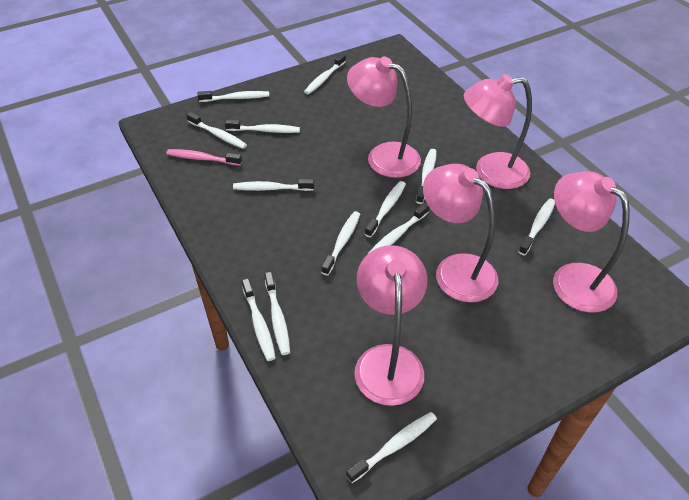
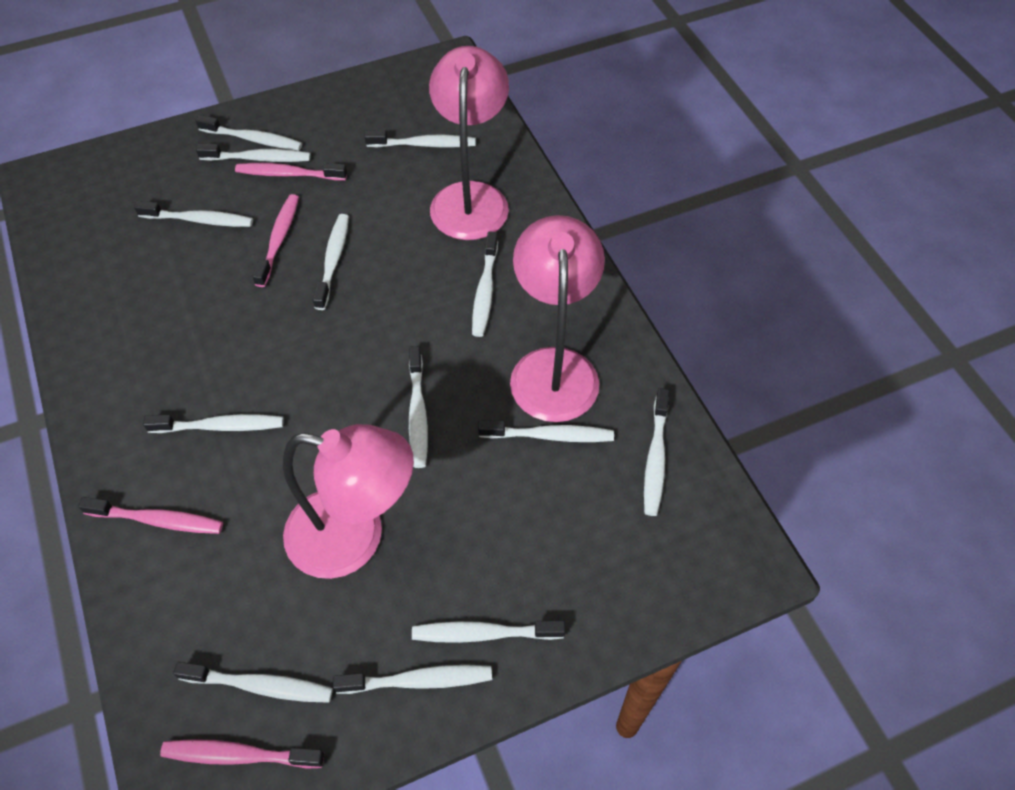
pink lamp: 5 -> 3
pink toothbrush: 1 -> 4

